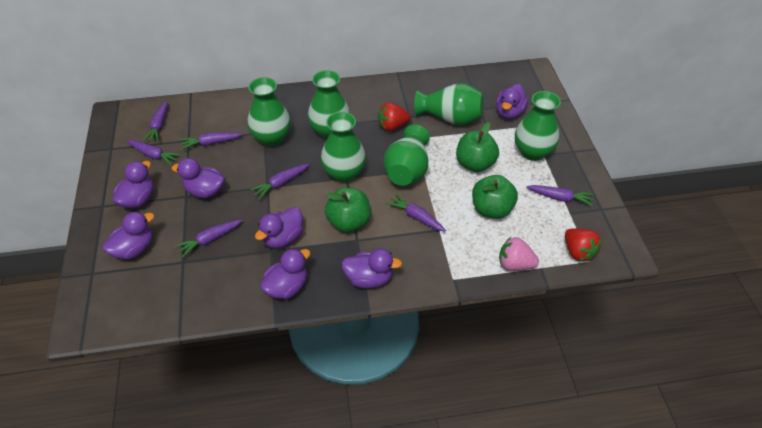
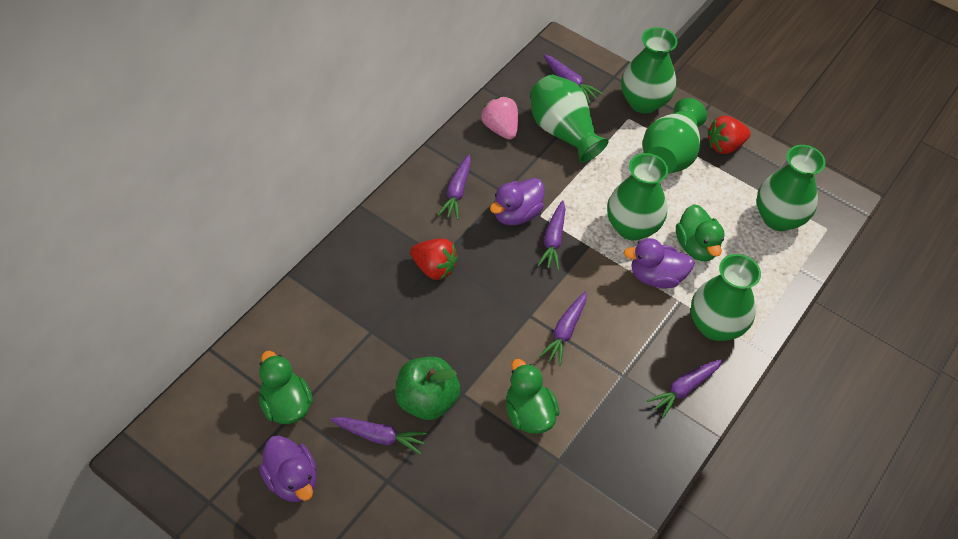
green apple: 3 -> 1
green duck: 0 -> 3
purple carrot: 7 -> 6
purple duck: 7 -> 3

